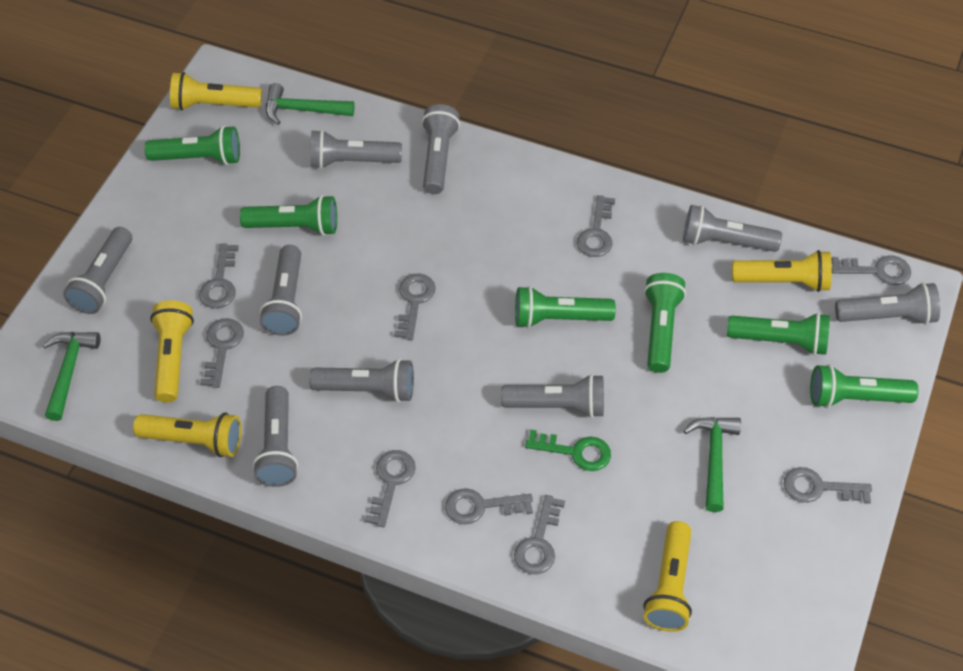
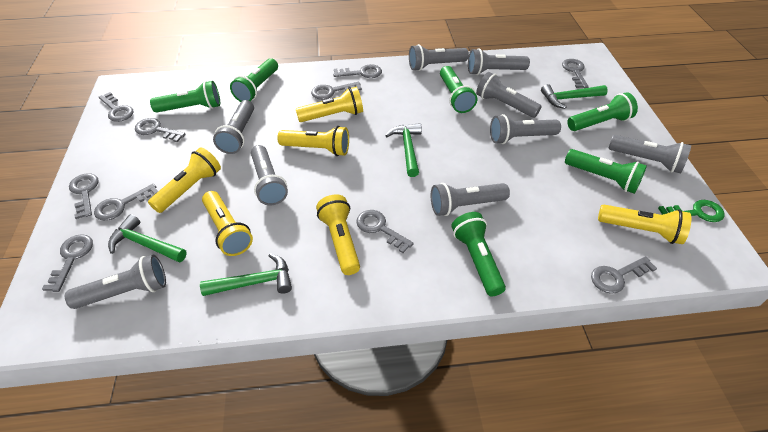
green hammer: 3 -> 4
grey key: 9 -> 10
yellow flashlight: 5 -> 6

